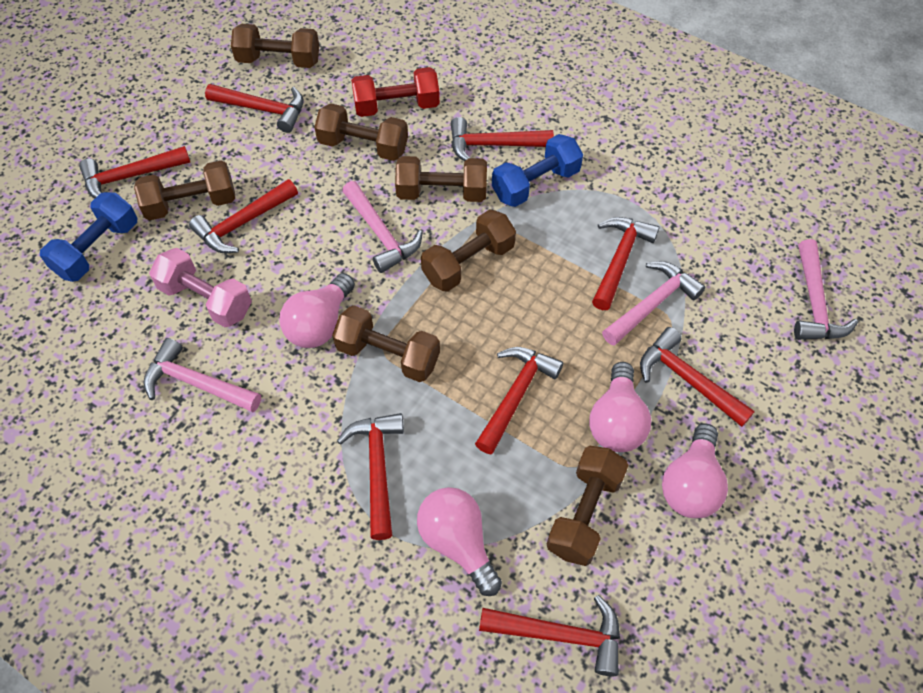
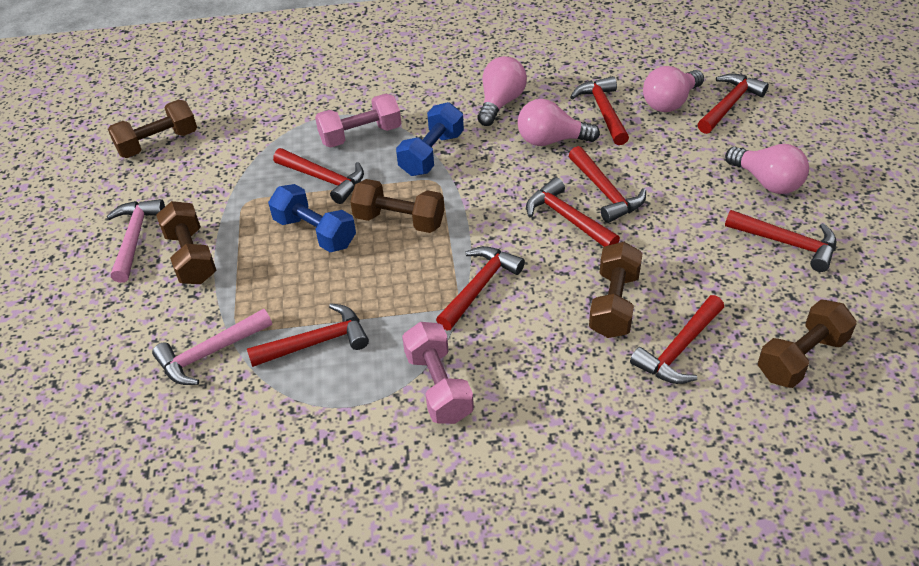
brown dumbbell: 7 -> 5
pink dumbbell: 1 -> 2
pink hammer: 4 -> 2
red dumbbell: 1 -> 0

